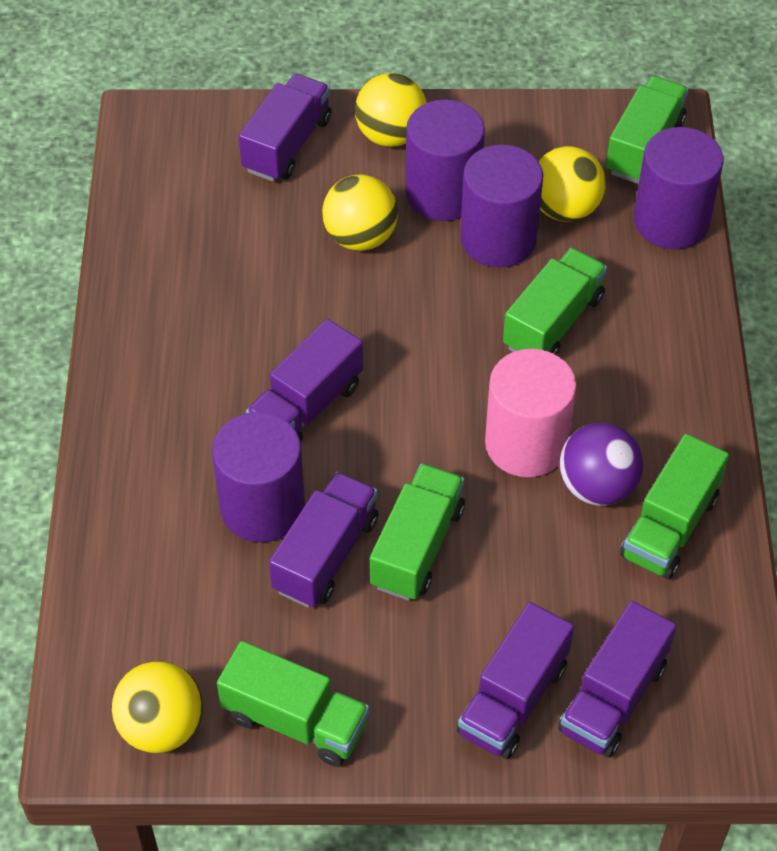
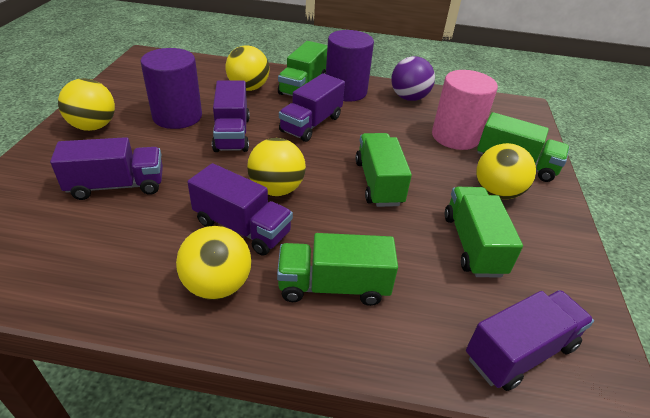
purple cylinder: 4 -> 2
yellow ball: 4 -> 5

